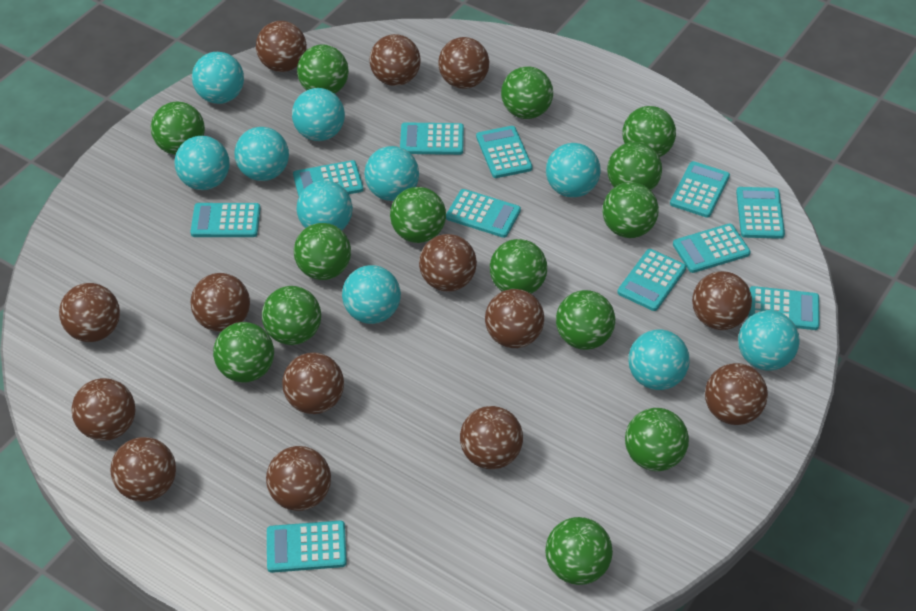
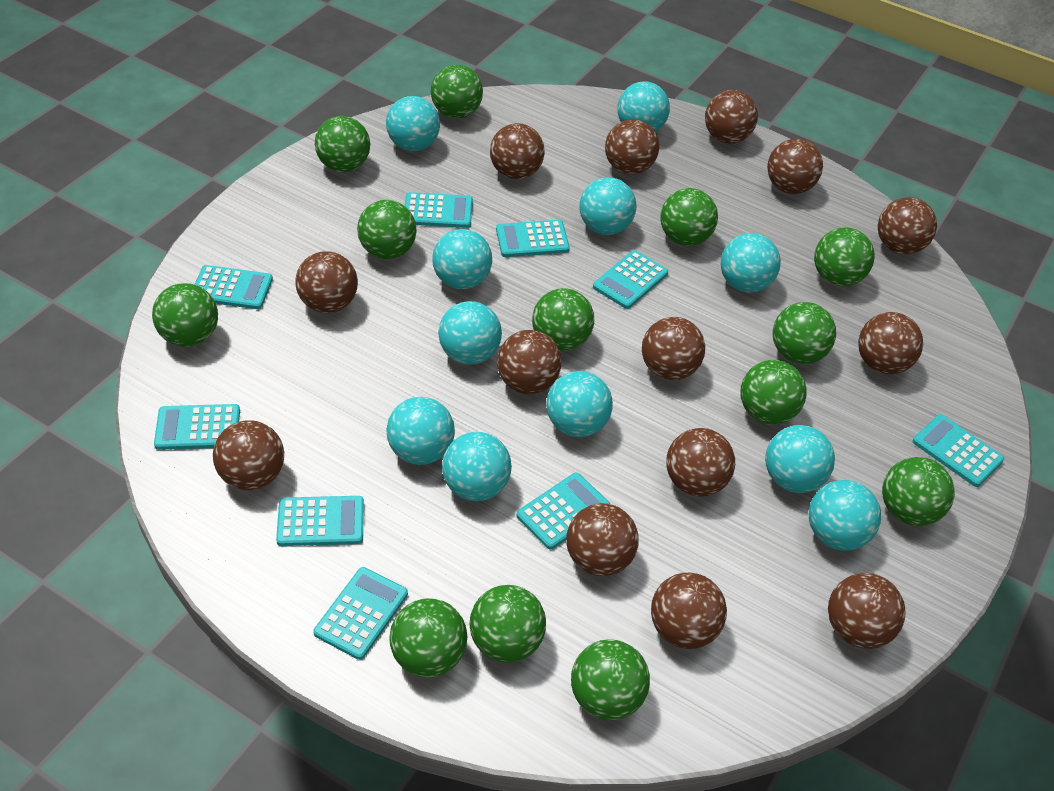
green ball: 14 -> 13
turquoise ball: 10 -> 11
turquoise calculator: 11 -> 9

